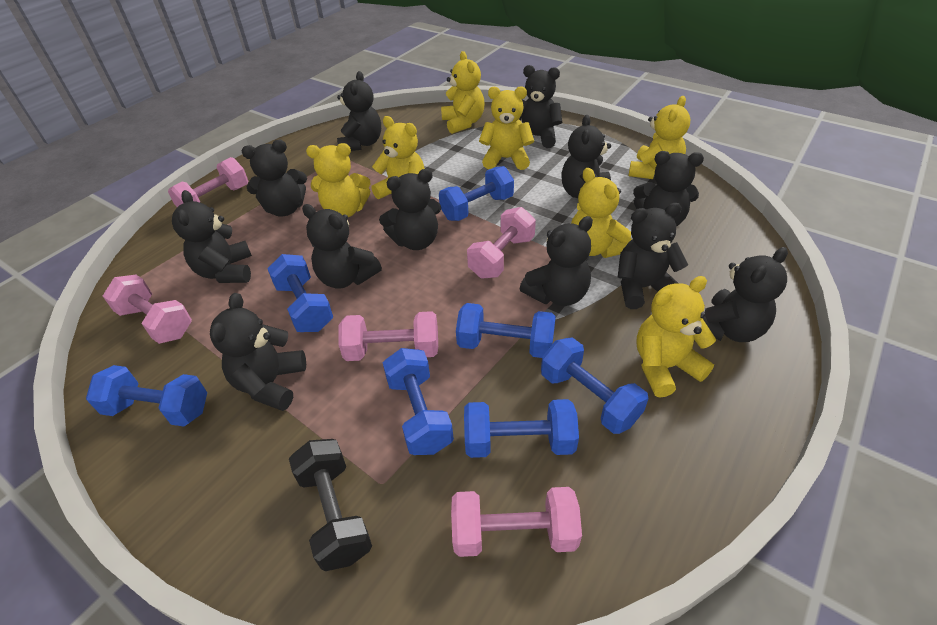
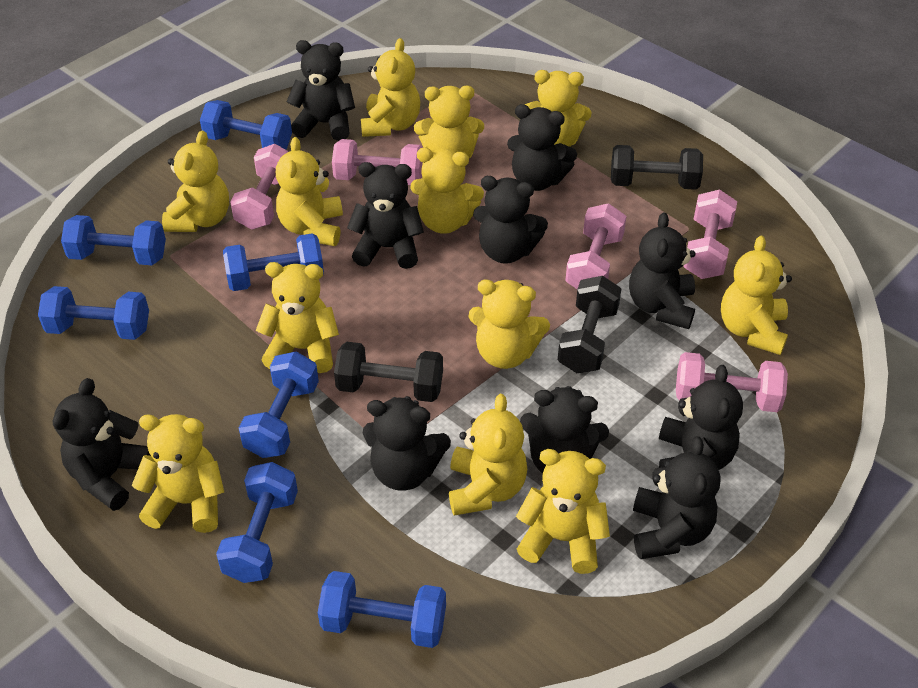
black dumbbell: 1 -> 3
black teddy bear: 12 -> 10
yellow teddy bear: 7 -> 12

